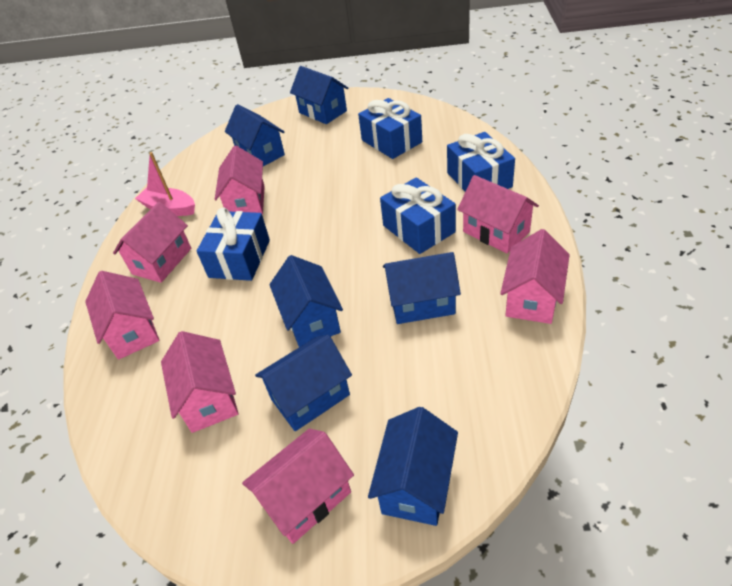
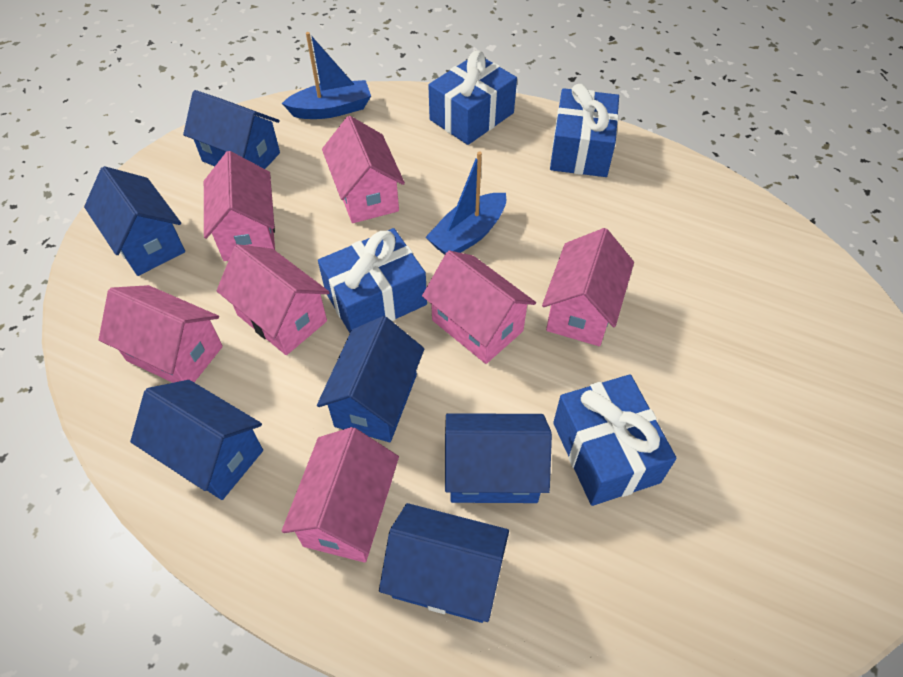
blue boat: 0 -> 2
pink boat: 1 -> 0

